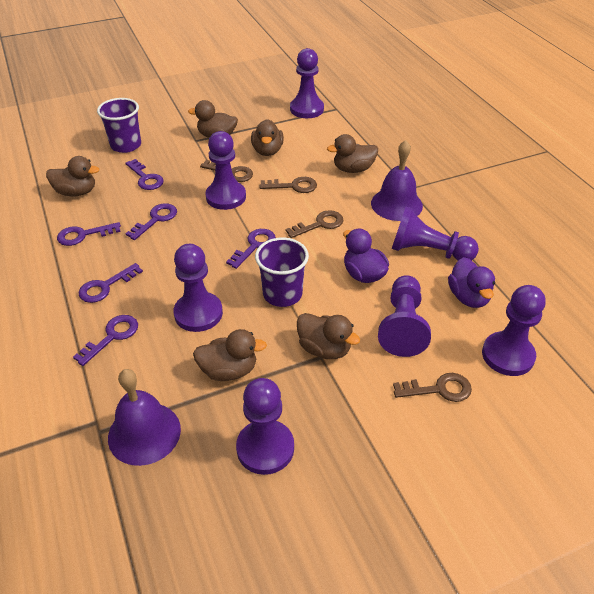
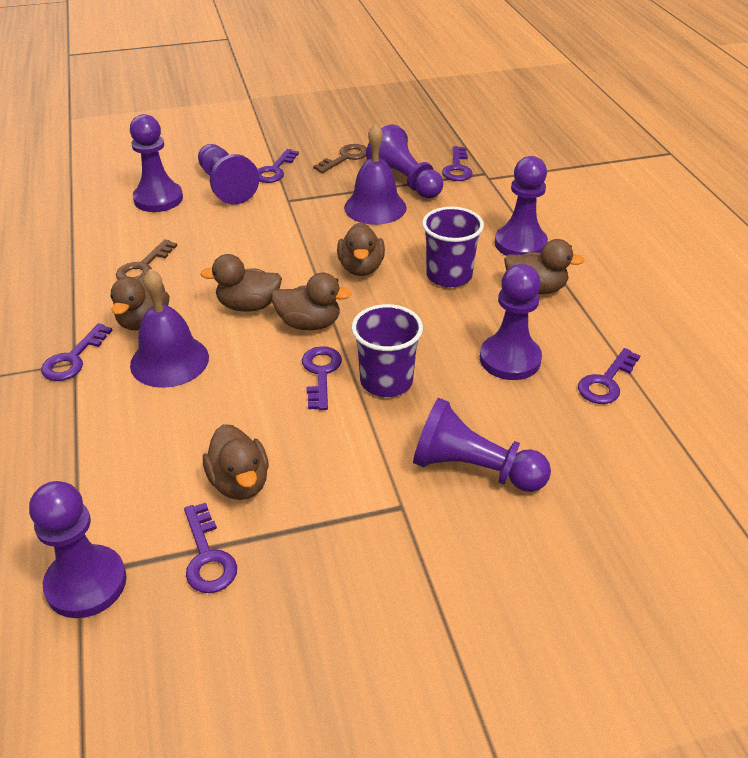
brown key: 4 -> 2
purple duck: 2 -> 0

